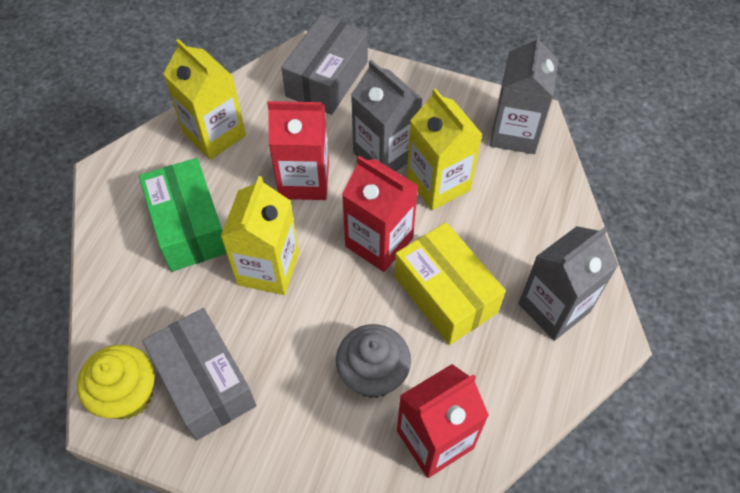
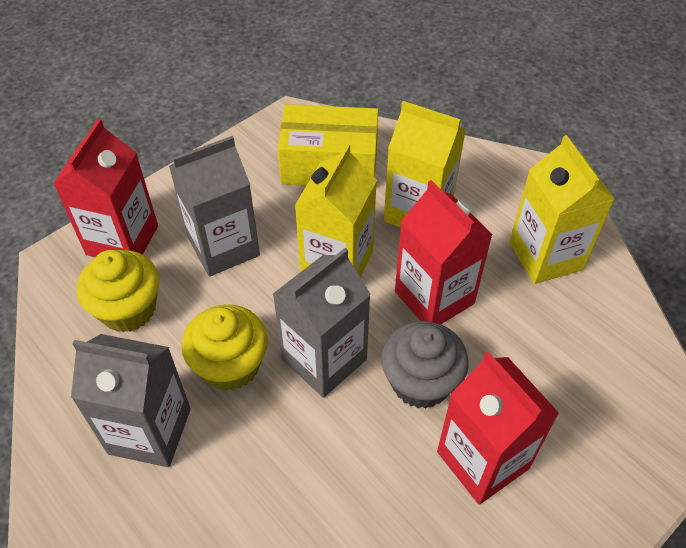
green box: 1 -> 0
grey box: 2 -> 0
yellow cupcake: 1 -> 2

